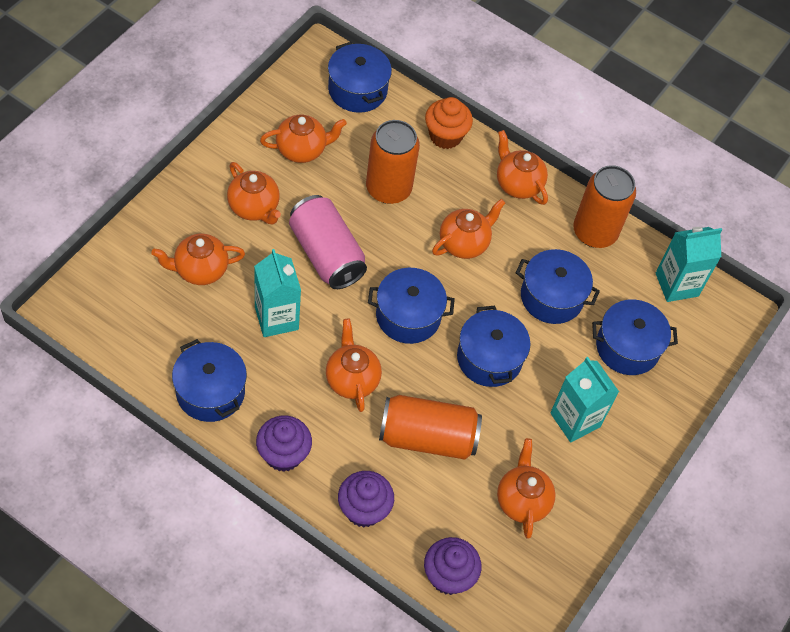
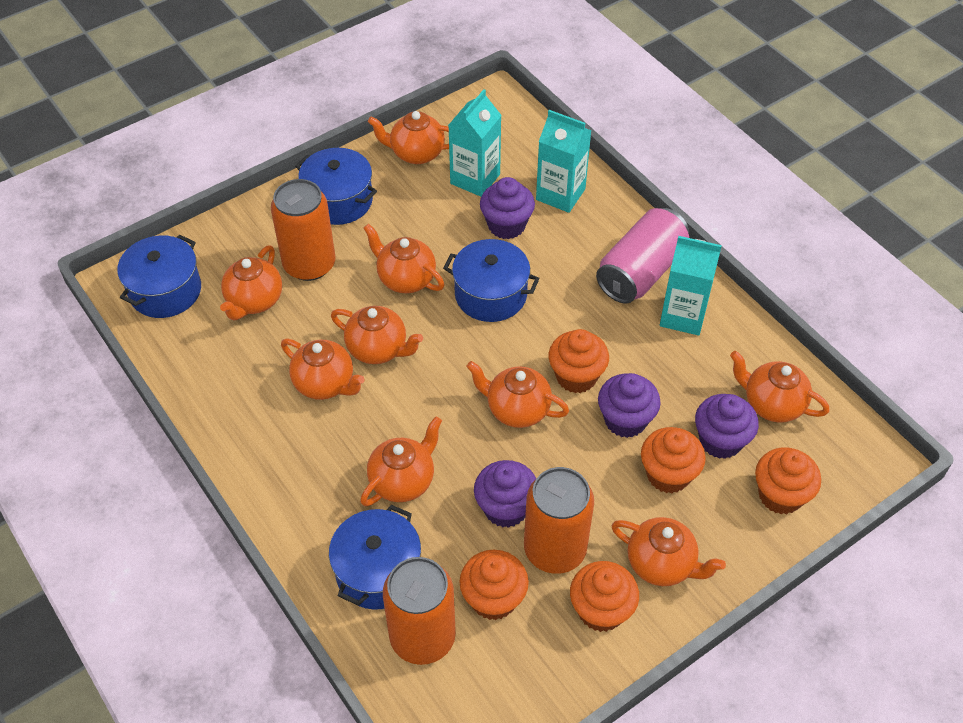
blue pot: 6 -> 4
orange cupcake: 1 -> 5
orange teapot: 7 -> 9
purple cupcake: 3 -> 4

